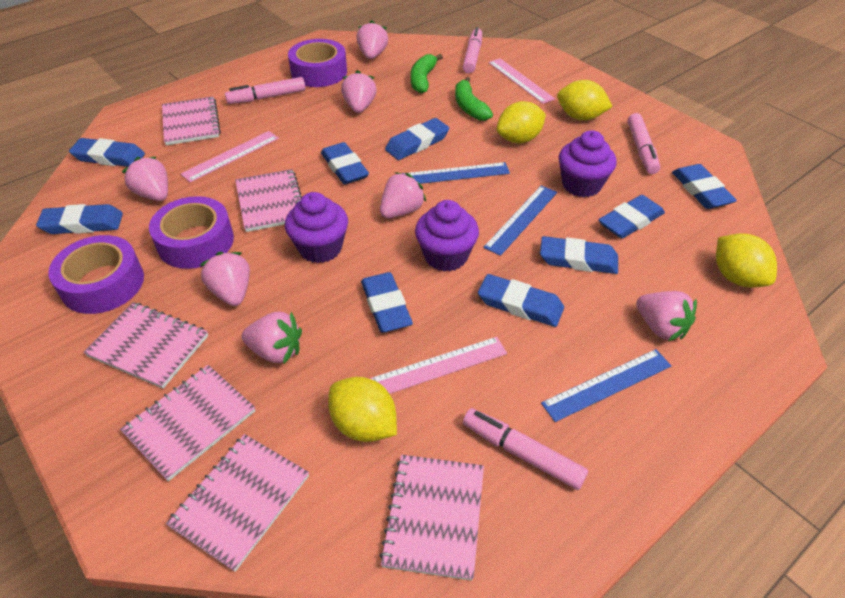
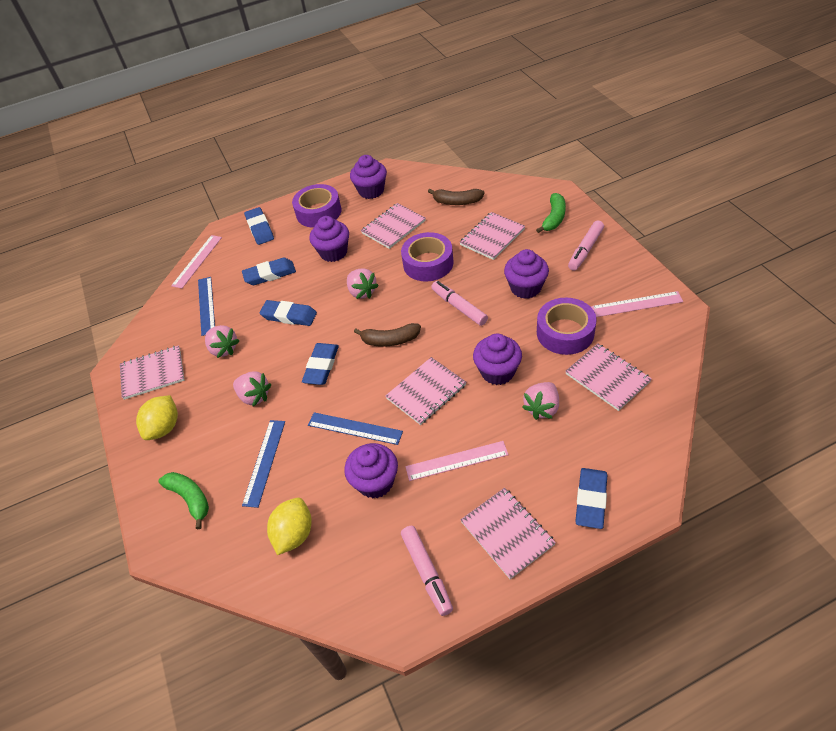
blue eraser: 9 -> 5
brown banana: 0 -> 2
pink marker: 4 -> 3
pink strawberry: 7 -> 4
purple cupcake: 3 -> 5
yellow lemon: 4 -> 2

